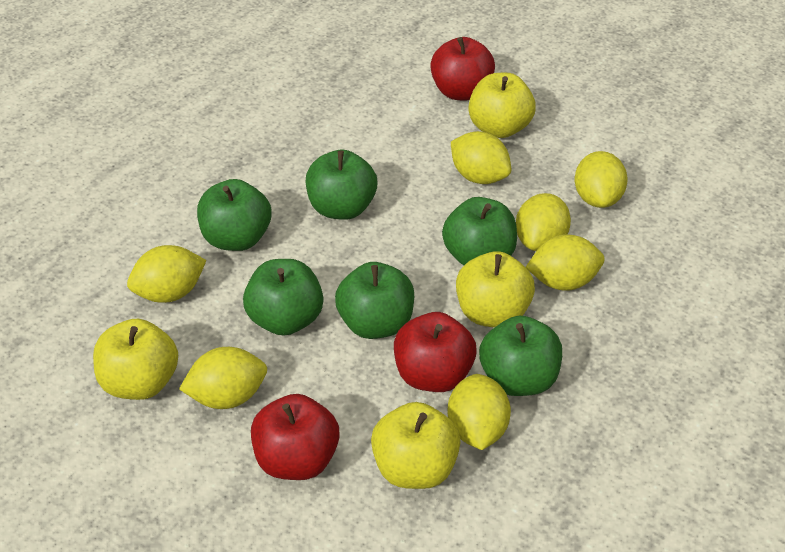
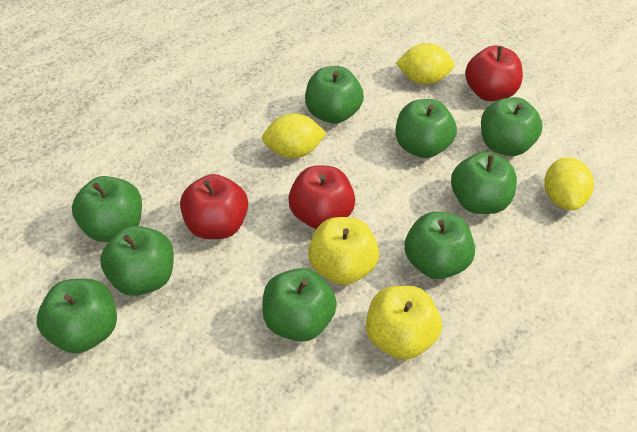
green apple: 6 -> 9
yellow apple: 4 -> 2
yellow lemon: 7 -> 3

